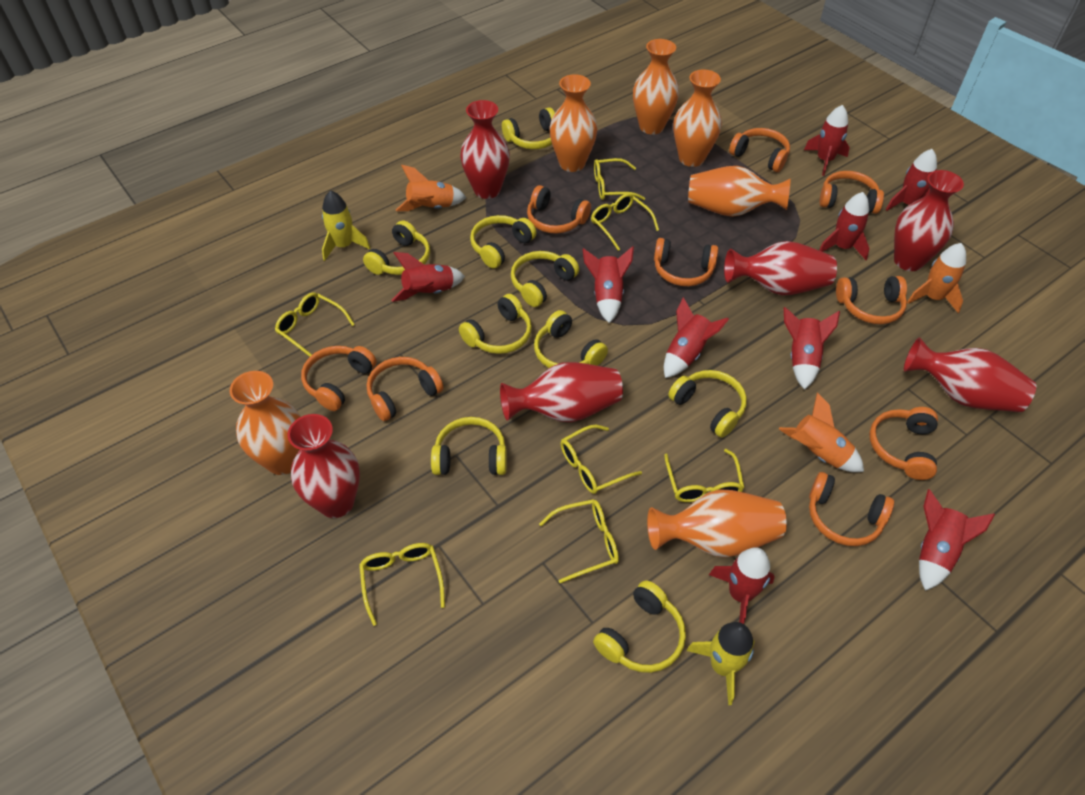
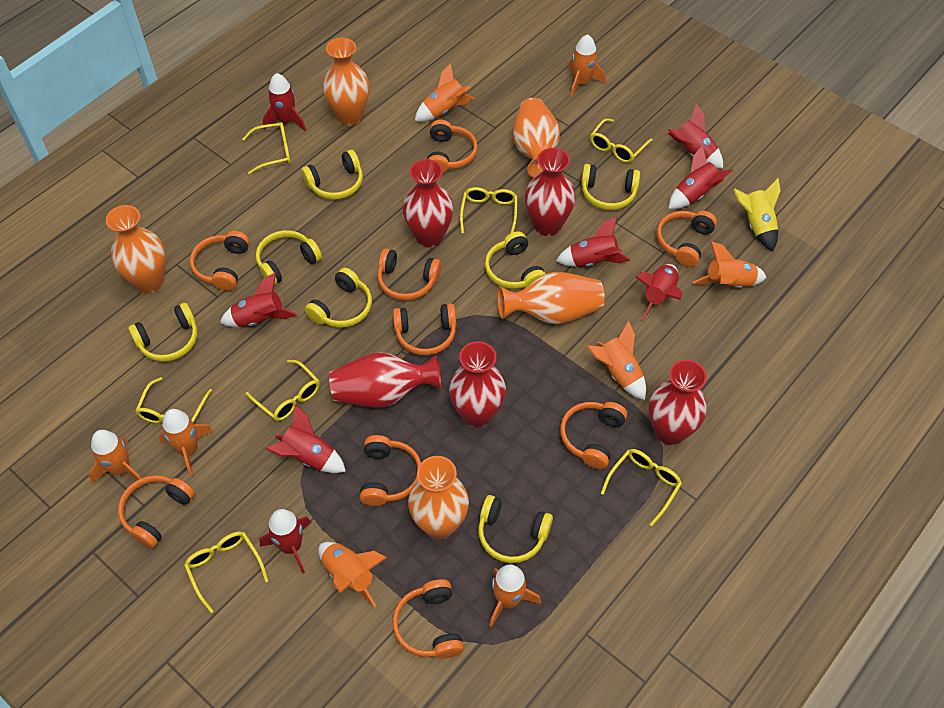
orange rocket: 3 -> 8
orange vase: 6 -> 5
red rocket: 9 -> 8
red vase: 6 -> 5
yellow headphones: 9 -> 7
yellow rocket: 2 -> 1

